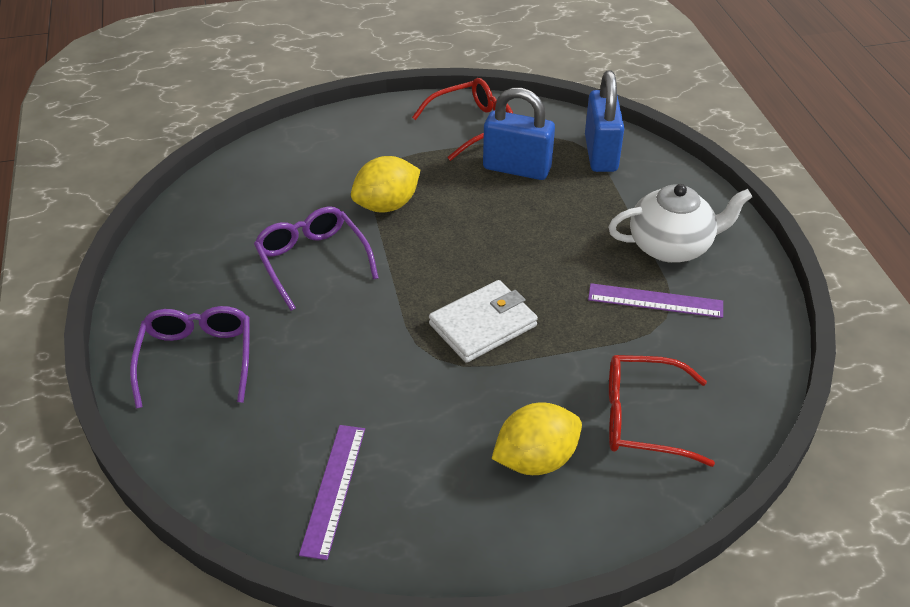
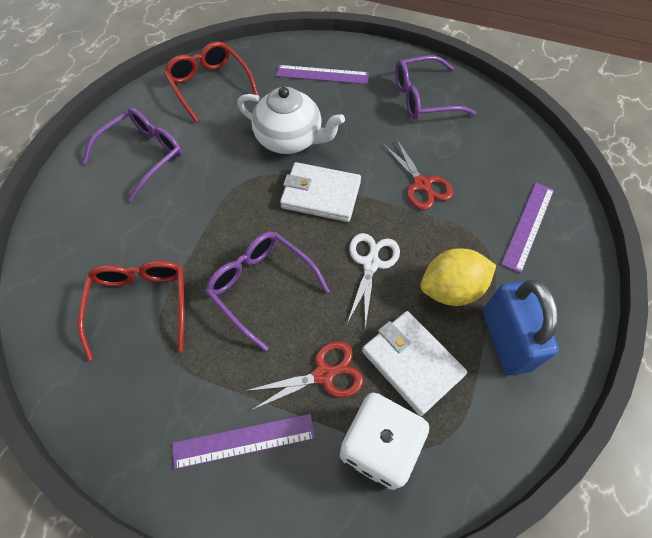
blue padlock: 2 -> 1
purple glasses: 2 -> 3
purple ruler: 2 -> 3
red scissors: 0 -> 2
white dice: 0 -> 1
white scissors: 0 -> 1
white wallet: 1 -> 2
yellow lemon: 2 -> 1

